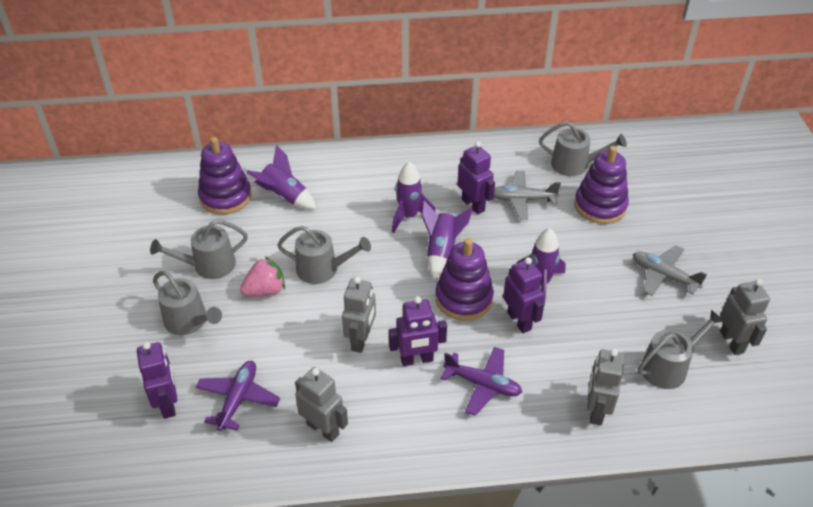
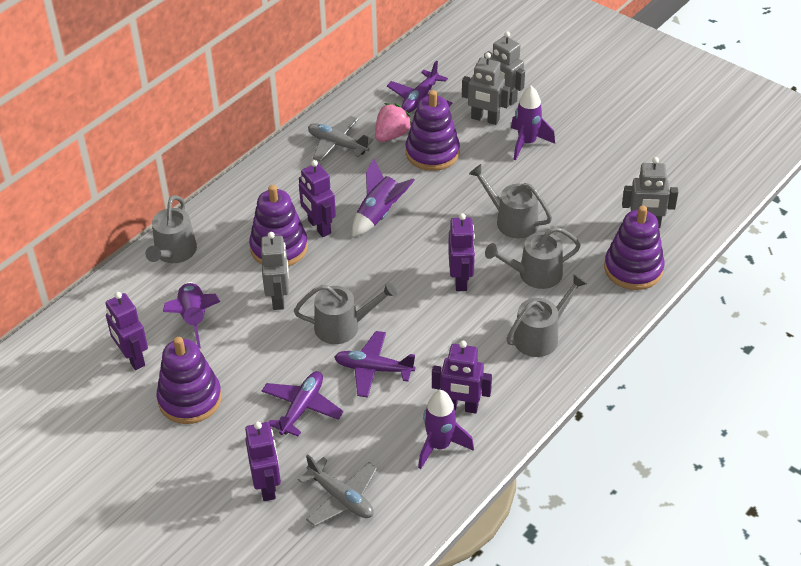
purple plane: 2 -> 3
purple robot: 4 -> 5
purple stacking toy: 3 -> 4

